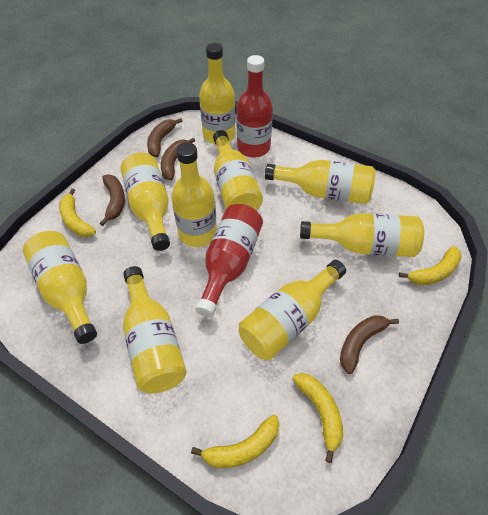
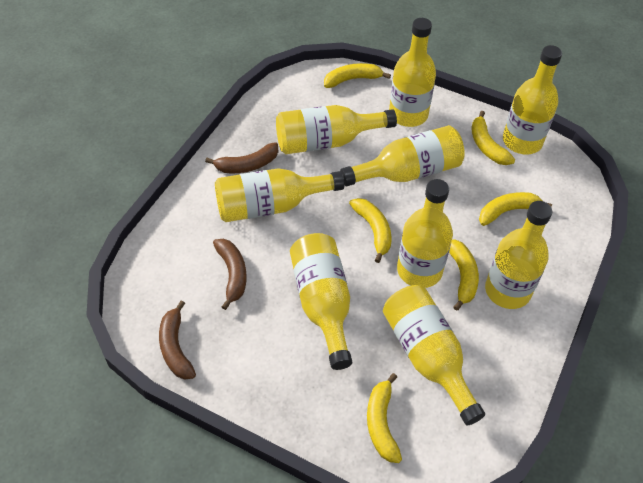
brown banana: 4 -> 3
red bottle: 2 -> 0
yellow banana: 4 -> 6

